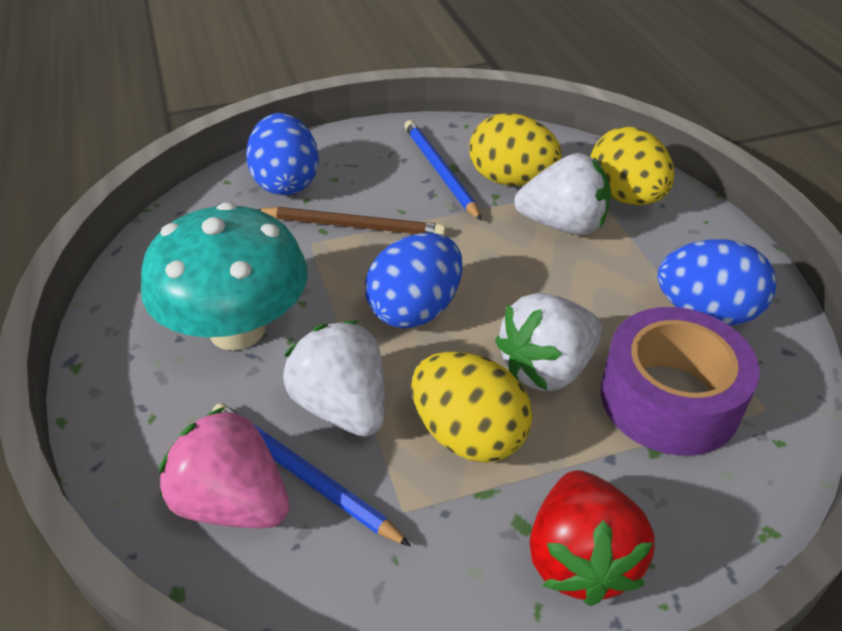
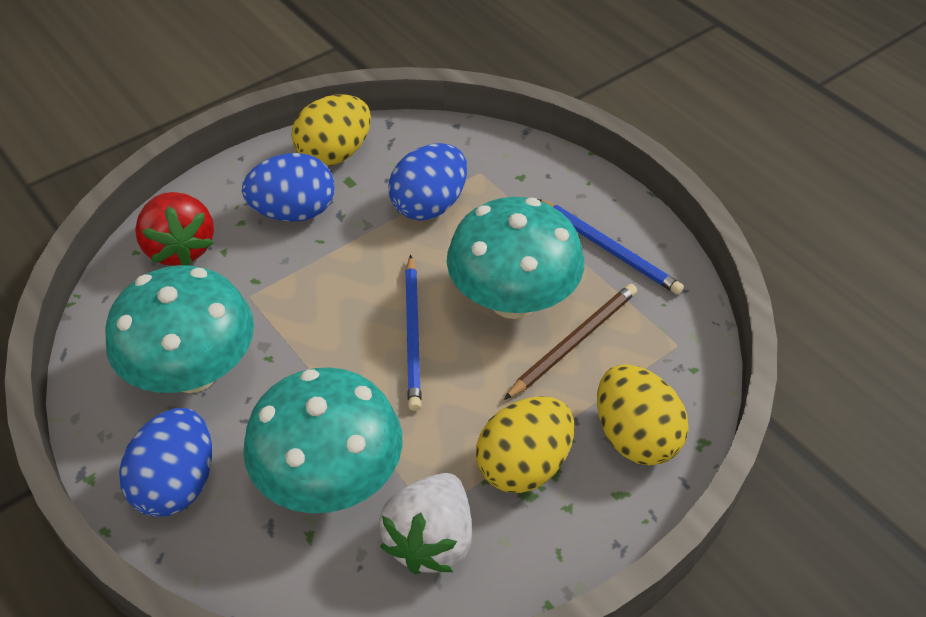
pink strawberry: 1 -> 0
purple tape: 1 -> 0
turquoise mushroom: 1 -> 3
white strawberry: 3 -> 1

